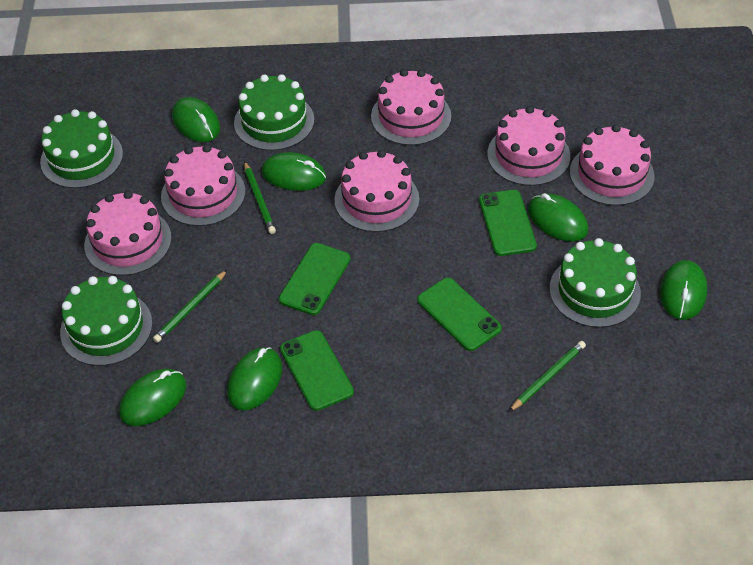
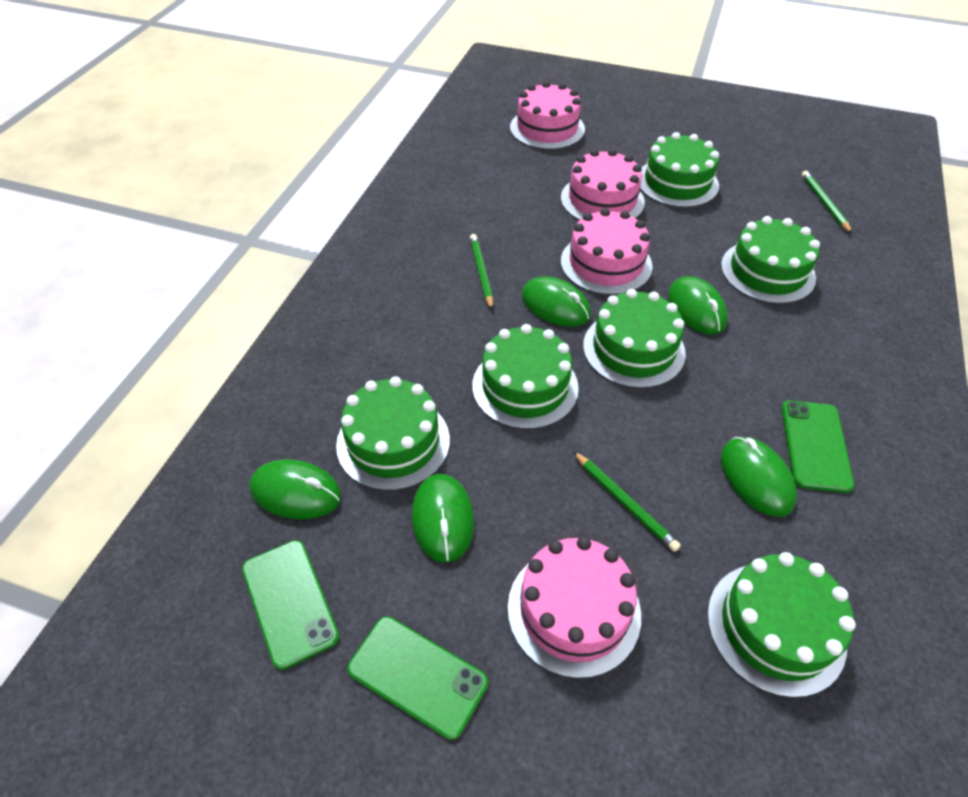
green cake: 4 -> 6
green mouse: 6 -> 5
green phone: 4 -> 3
pink cake: 6 -> 4

